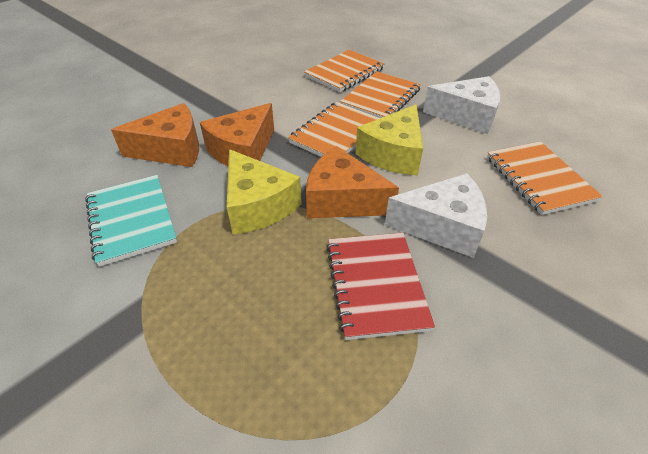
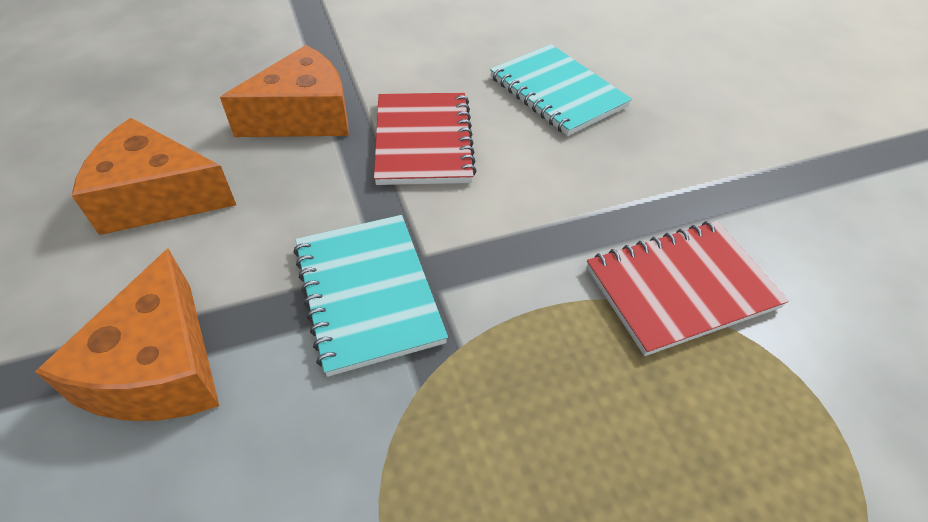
orange notebook: 4 -> 0
red notebook: 1 -> 2
turquoise notebook: 1 -> 2
white cheese: 2 -> 0
yellow cheese: 2 -> 0

